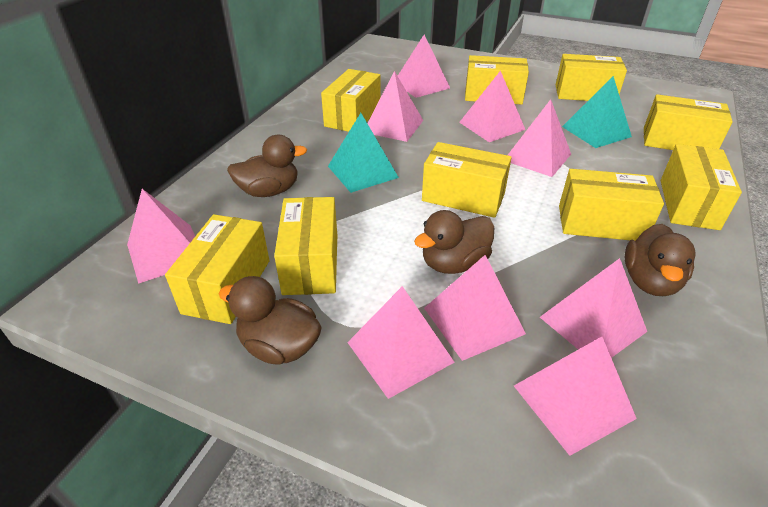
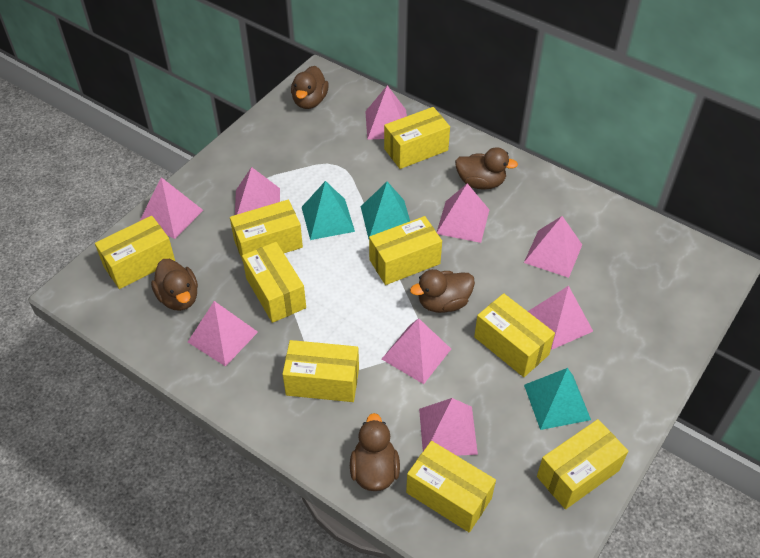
brown duck: 4 -> 5
turquoise pyramid: 2 -> 3

